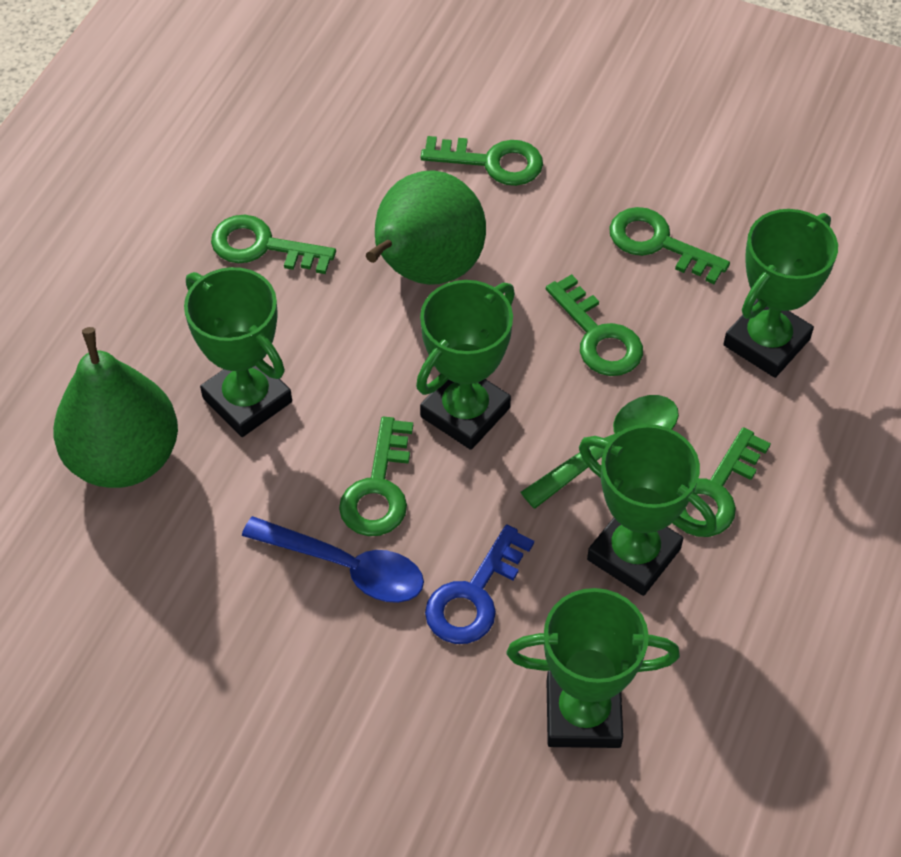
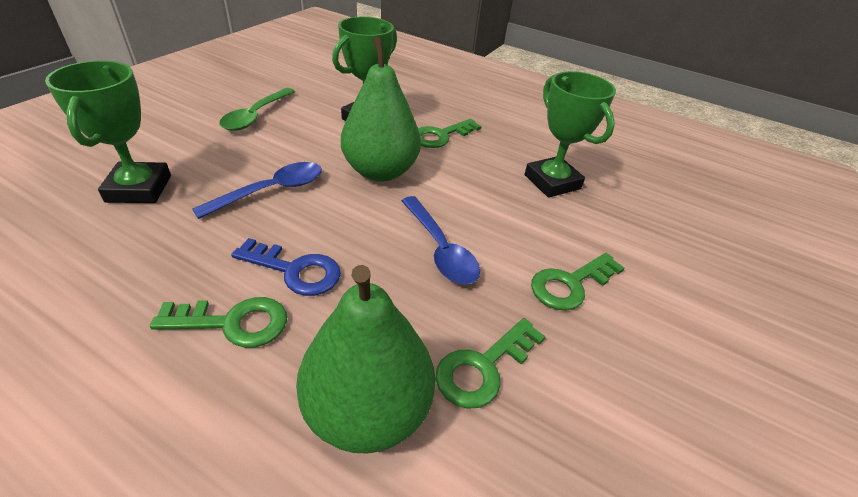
blue spoon: 1 -> 2
green key: 6 -> 4
green trophy: 5 -> 3

